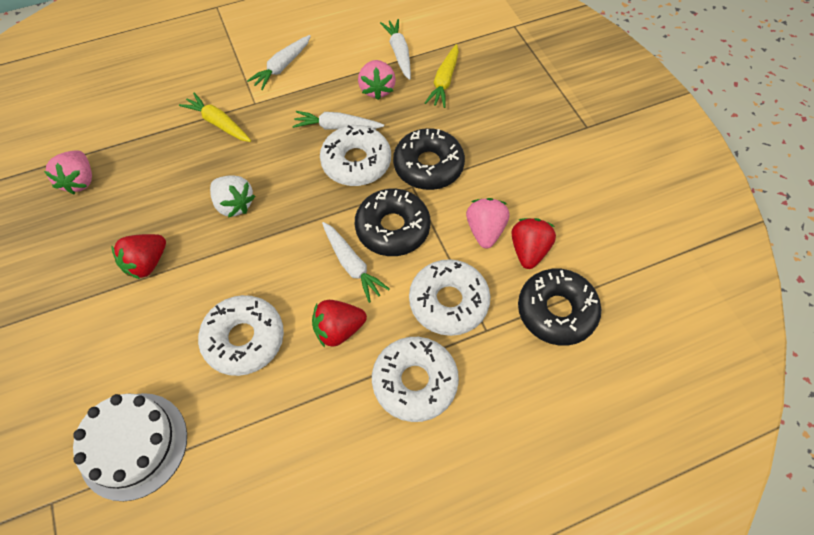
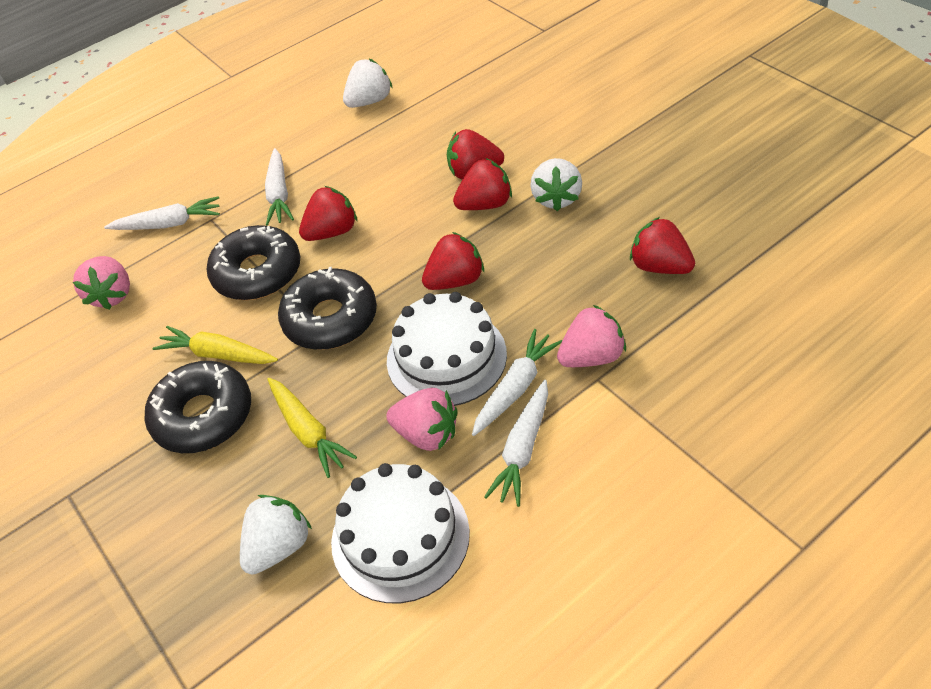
red strawberry: 3 -> 5
white cake: 1 -> 2
white donut: 4 -> 0
white strawberry: 1 -> 3

